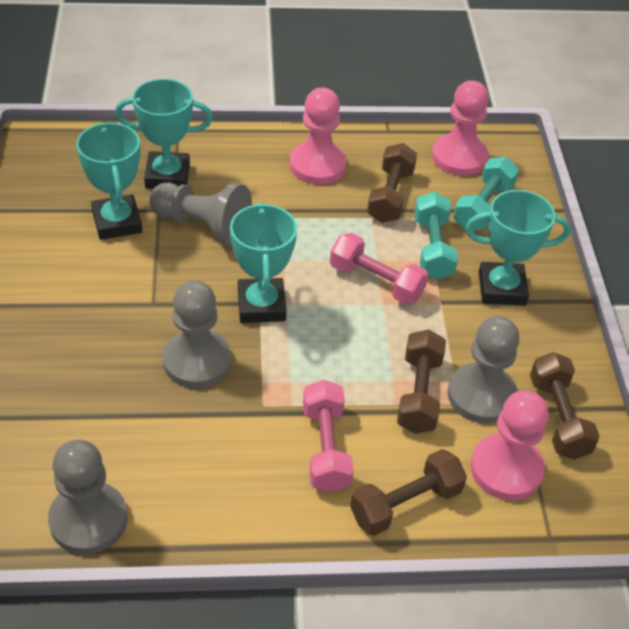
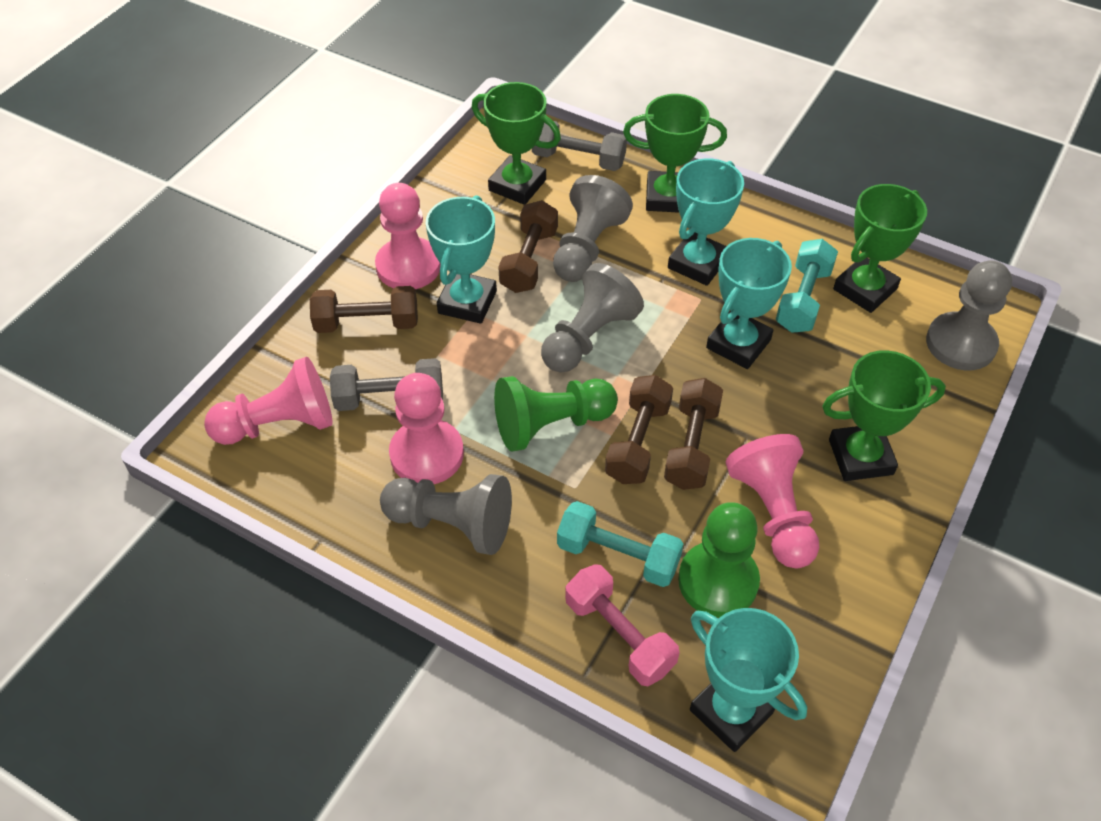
green pawn: 0 -> 2
green trophy: 0 -> 4
grey dumbbell: 0 -> 2
pink dumbbell: 2 -> 1
pink pawn: 3 -> 4

